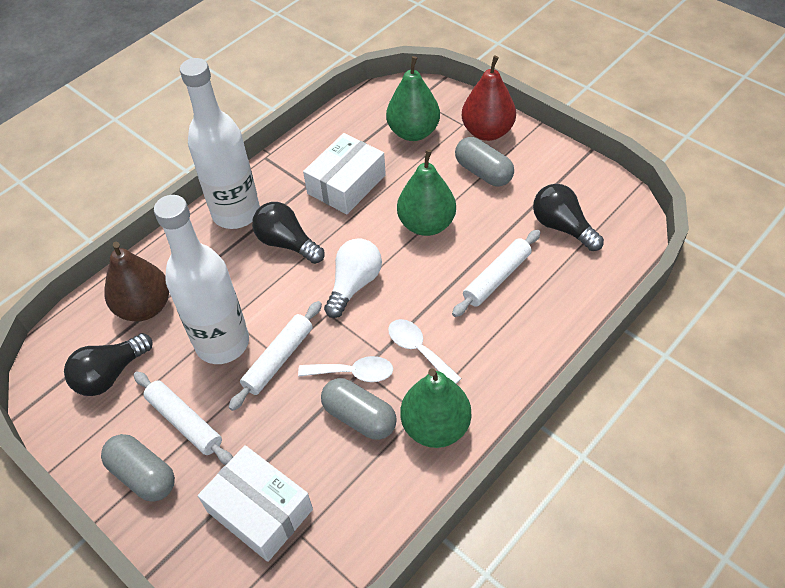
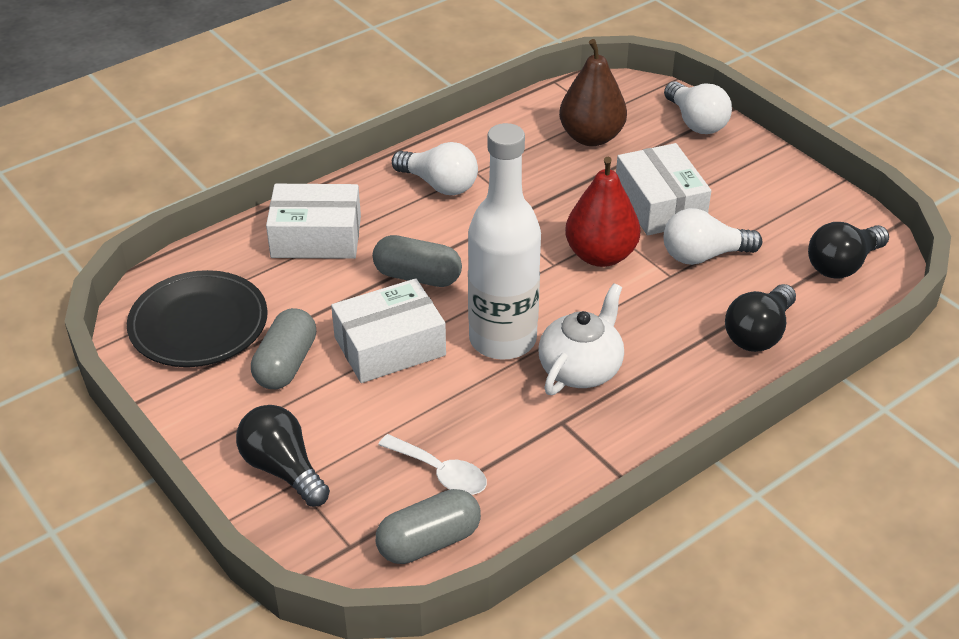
black plate: 0 -> 1
green pear: 3 -> 0
white bottle: 2 -> 1
white box: 2 -> 3
white light bulb: 1 -> 3
white rolling pin: 3 -> 0
white spoon: 2 -> 1
white teapot: 0 -> 1

